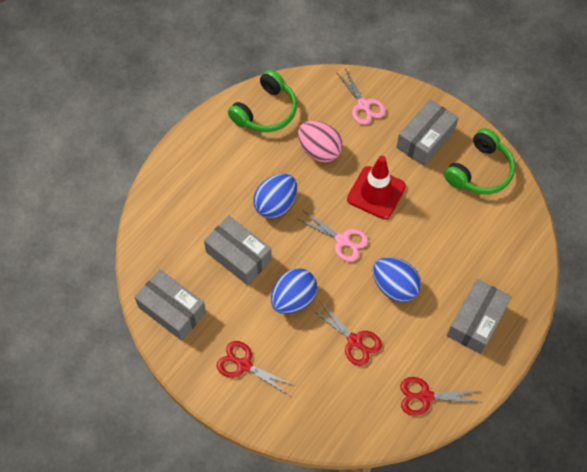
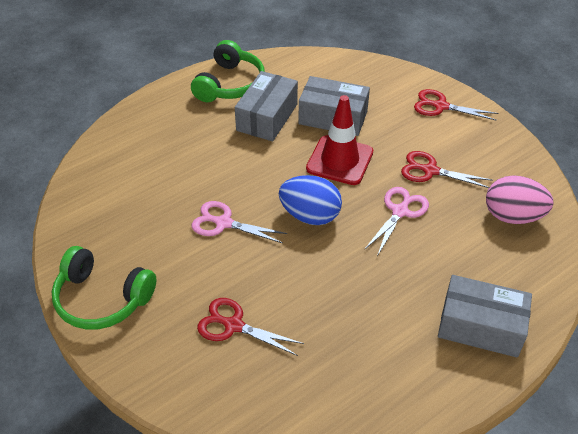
blue egg: 3 -> 1
grey box: 4 -> 3

